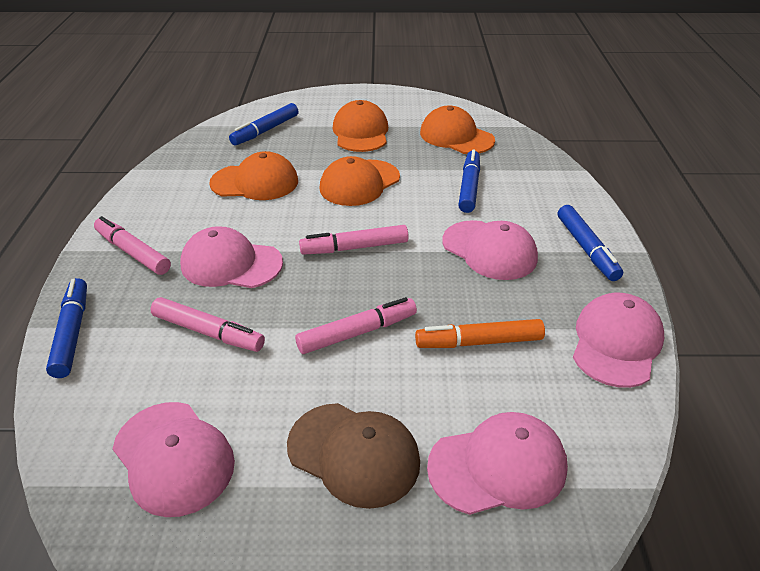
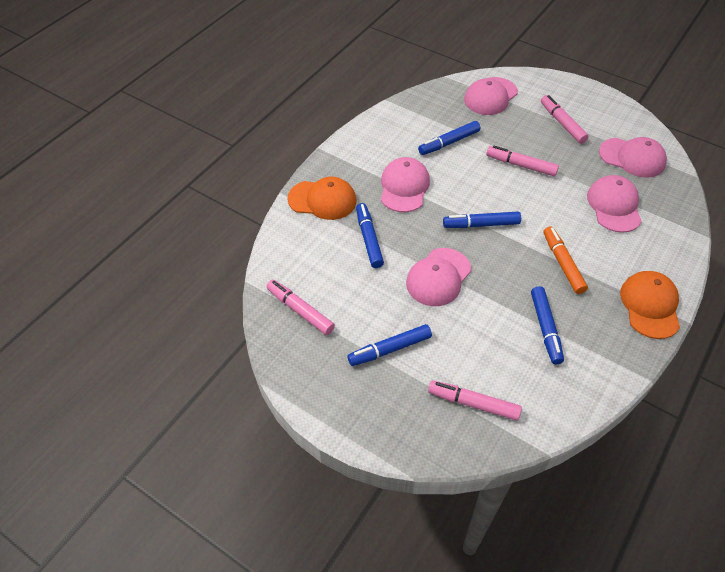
blue marker: 4 -> 5
brown cap: 1 -> 0
orange cap: 4 -> 2

